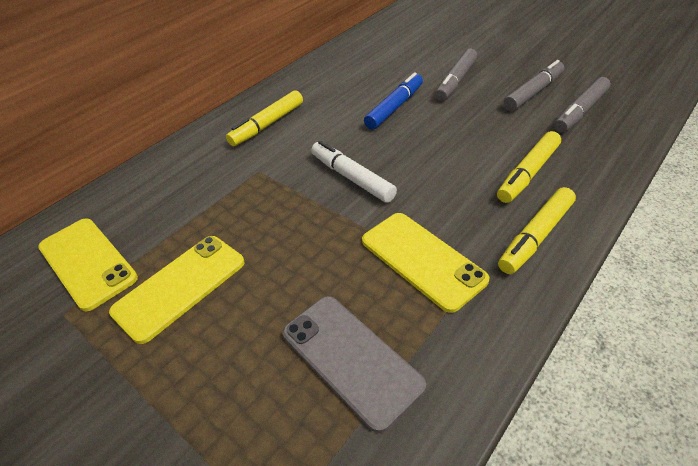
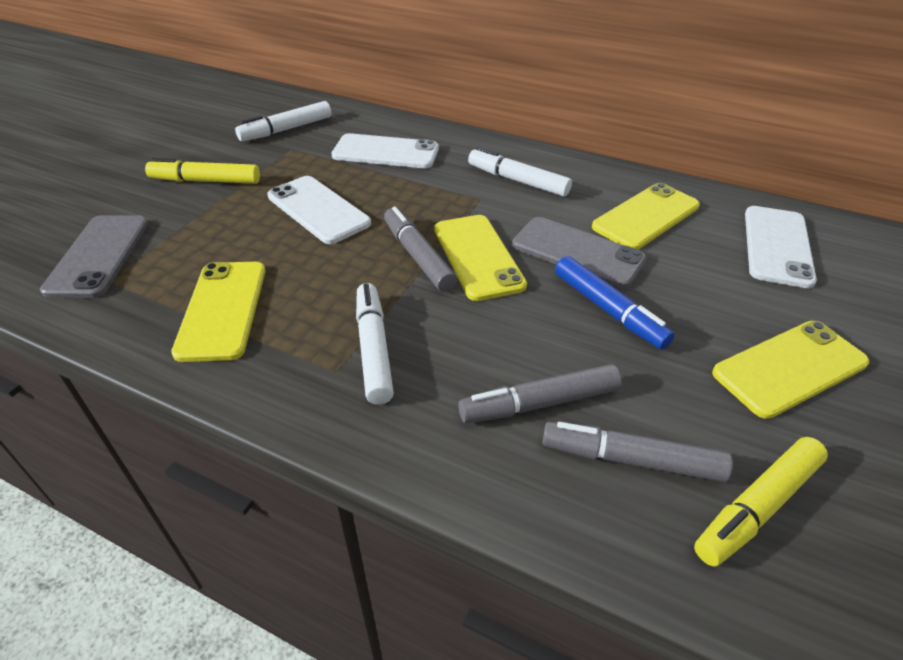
grey phone: 1 -> 2
white marker: 1 -> 3
white phone: 0 -> 3
yellow marker: 3 -> 2
yellow phone: 3 -> 4

